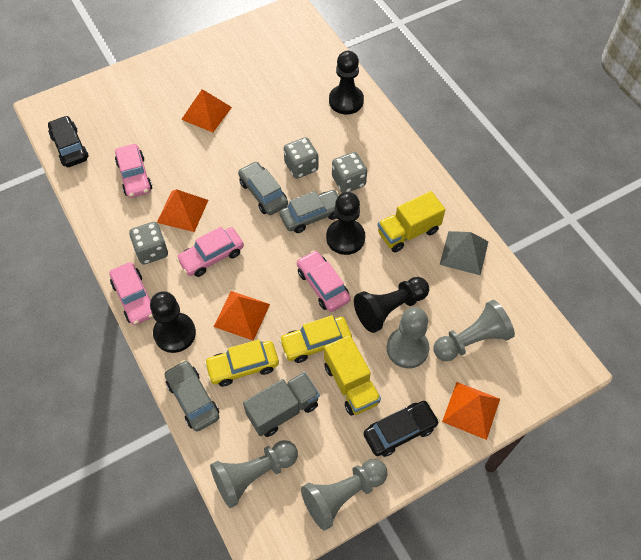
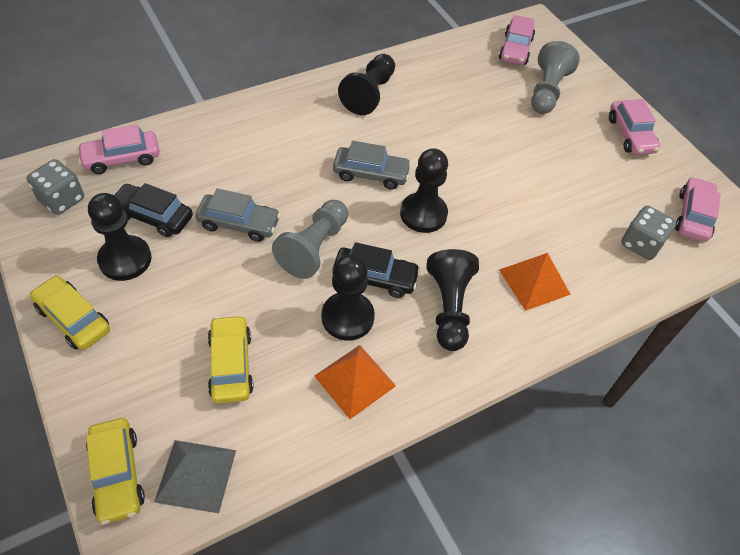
black pawn: 4 -> 5
grey car: 3 -> 2
grey dice: 3 -> 2
grey pawn: 4 -> 2
grey truck: 1 -> 0
orange pyramid: 4 -> 2
yellow car: 2 -> 3
yellow truck: 2 -> 0

